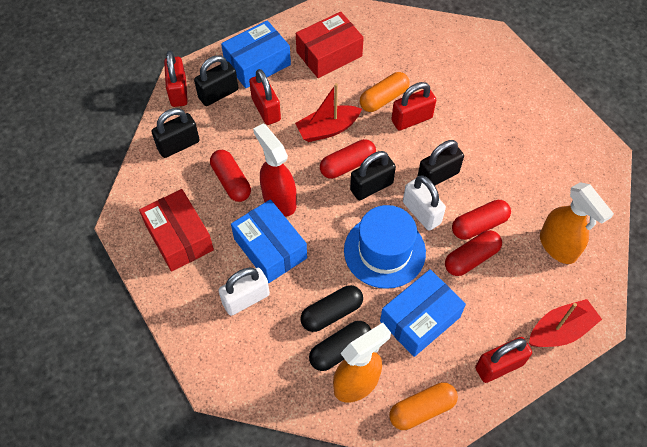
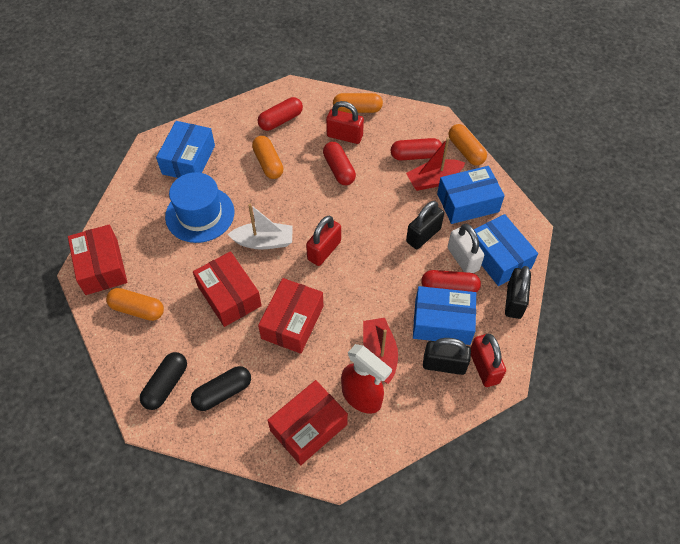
black padlock: 4 -> 3
blue box: 3 -> 4
orange capsule: 2 -> 4
orange spray bottle: 2 -> 0
red box: 2 -> 4
red padlock: 4 -> 3
white boat: 0 -> 1
white padlock: 2 -> 1

